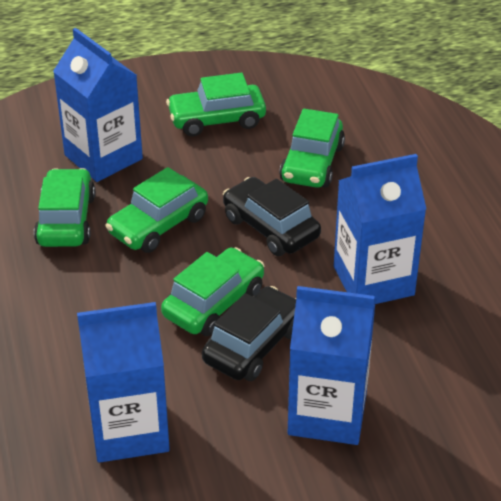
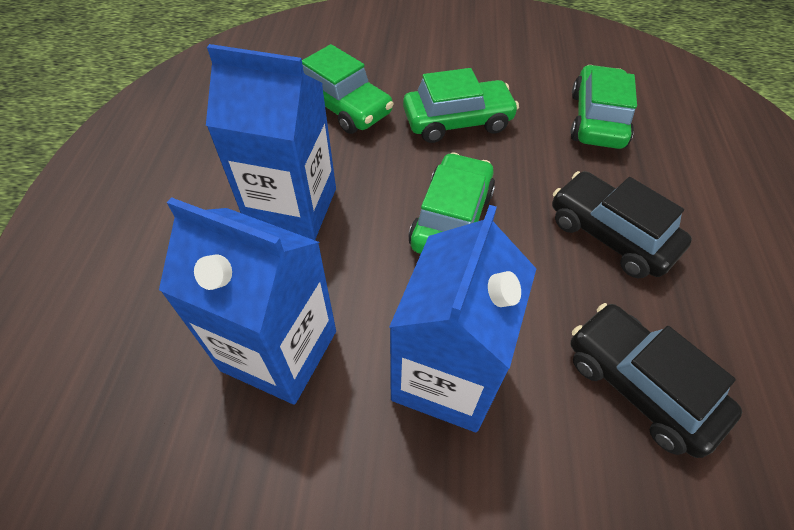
blue carton: 4 -> 3
green car: 5 -> 4

